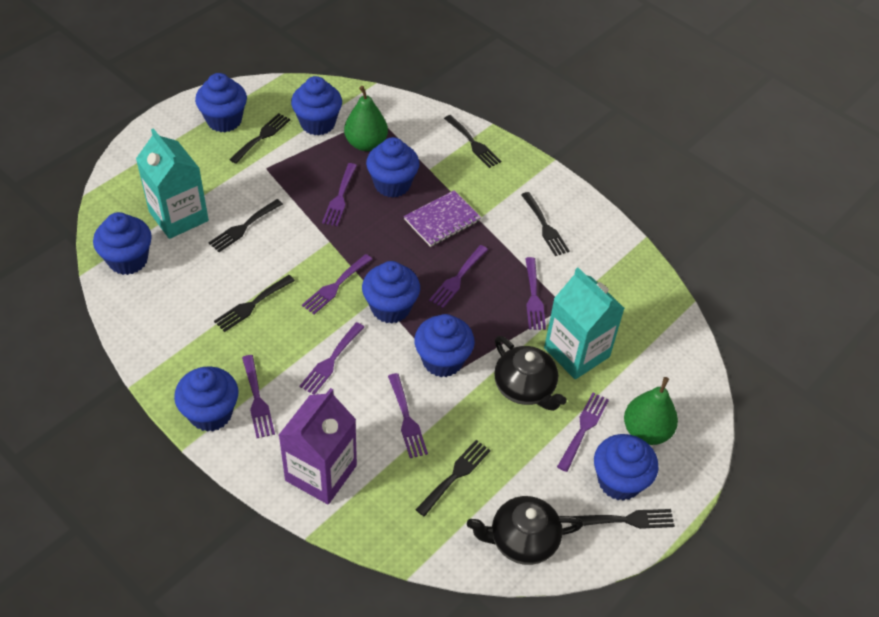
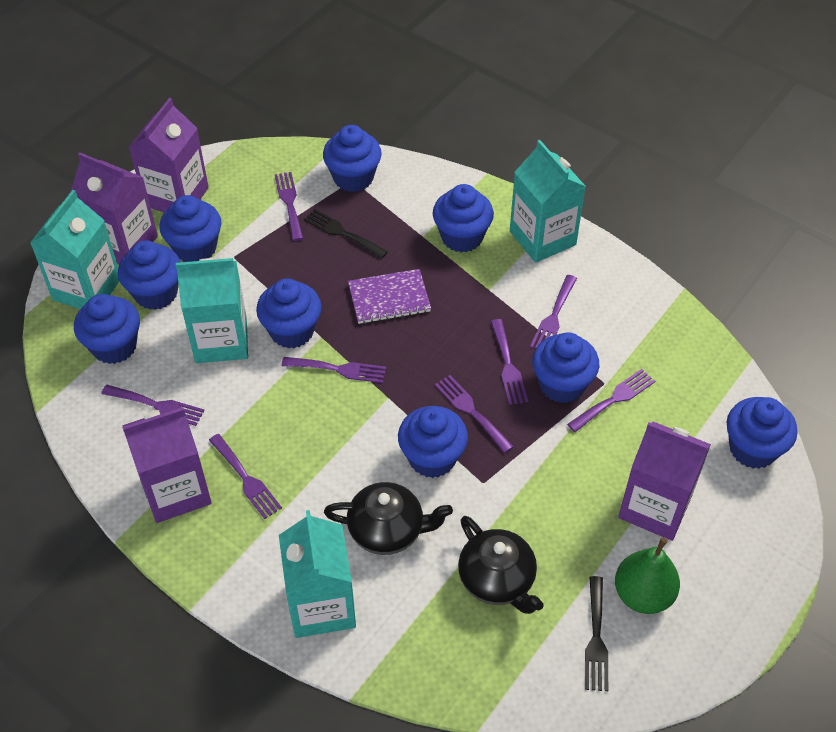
black fork: 7 -> 2
blue cupcake: 8 -> 9
green pear: 2 -> 1
purple carton: 1 -> 4
turquoise carton: 2 -> 4

